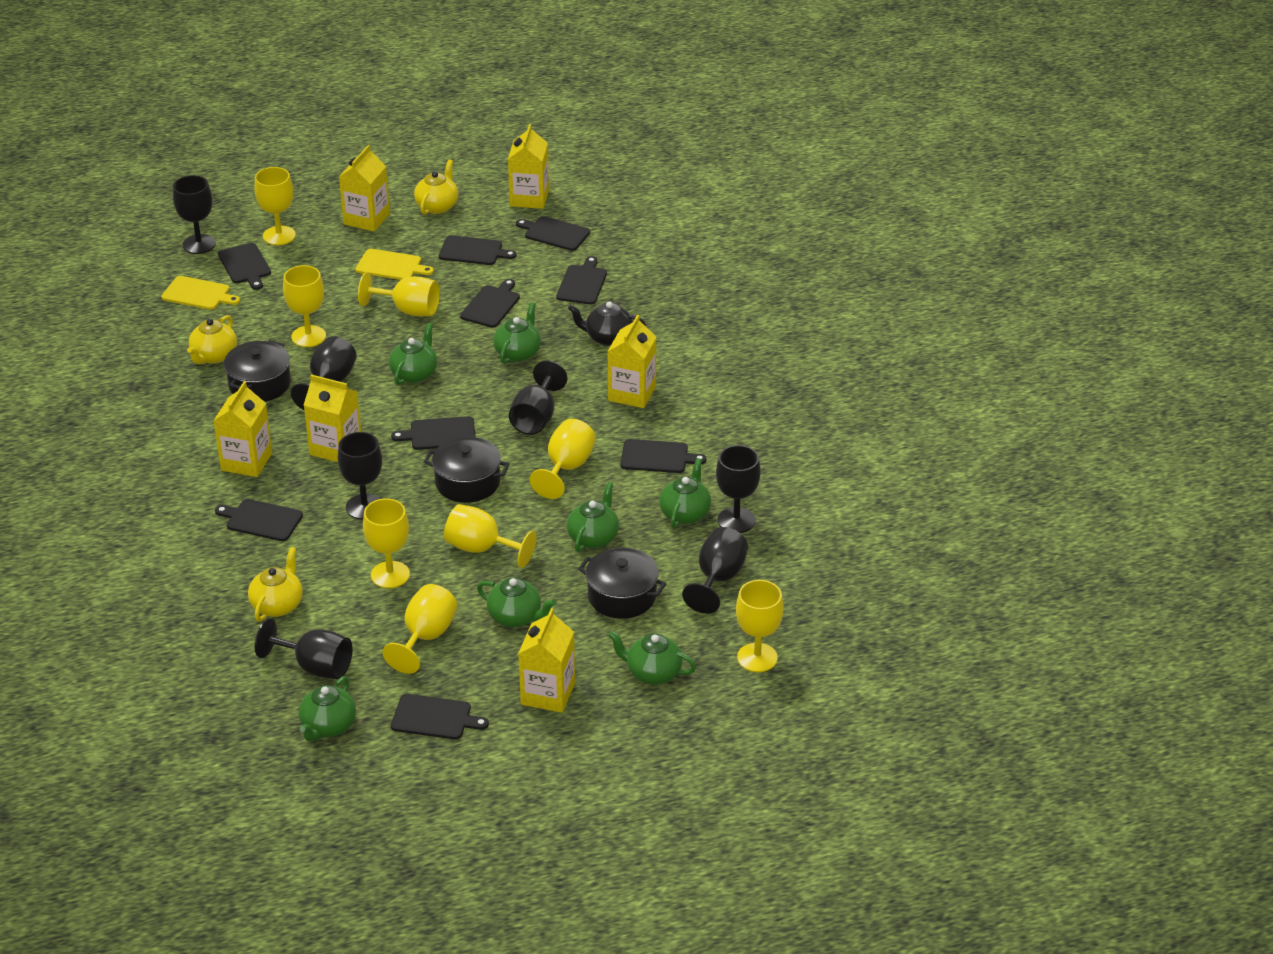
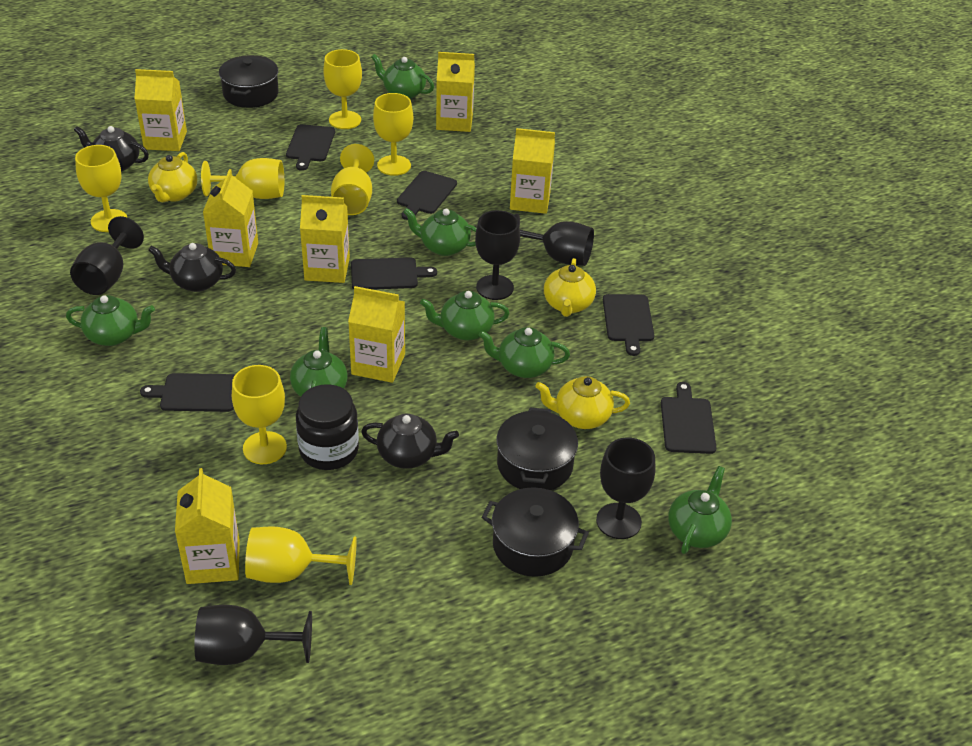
black cutting board: 9 -> 6
black goblet: 7 -> 5
black jar: 0 -> 1
black teapot: 1 -> 3
yellow carton: 6 -> 7
yellow cutting board: 2 -> 0
yellow goblet: 8 -> 7

